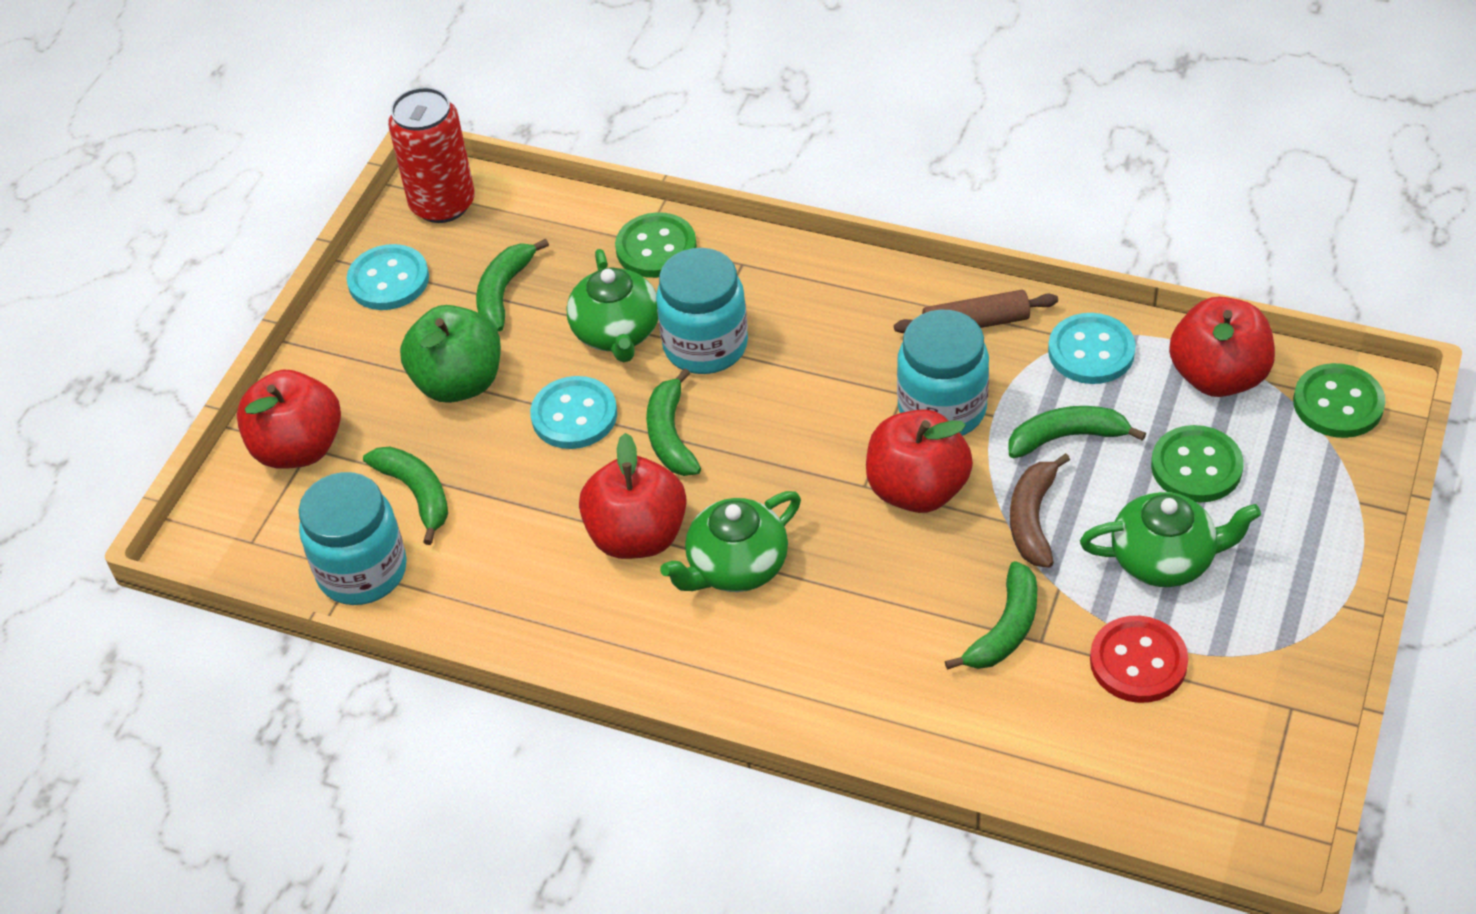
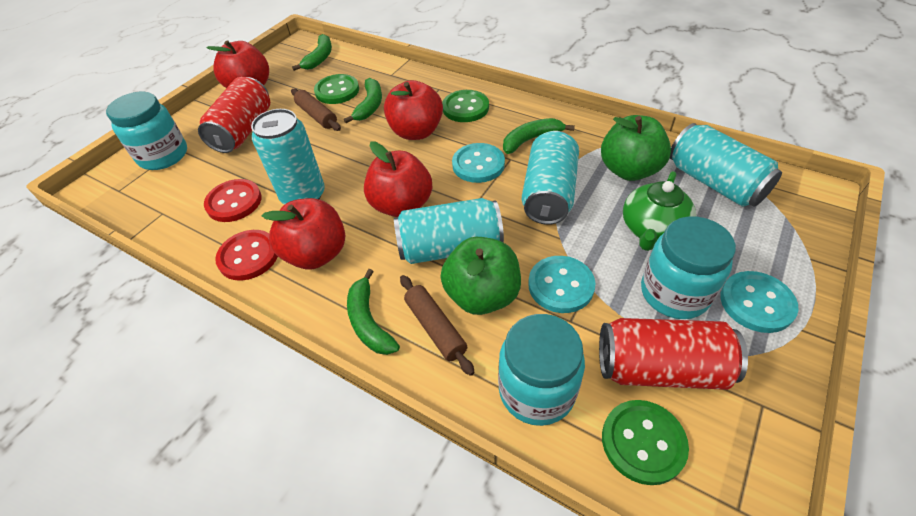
brown banana: 1 -> 0
brown rolling pin: 1 -> 2
green apple: 1 -> 2
green banana: 5 -> 4
green teapot: 3 -> 1
red button: 1 -> 2
red can: 1 -> 2
turquoise can: 0 -> 4

